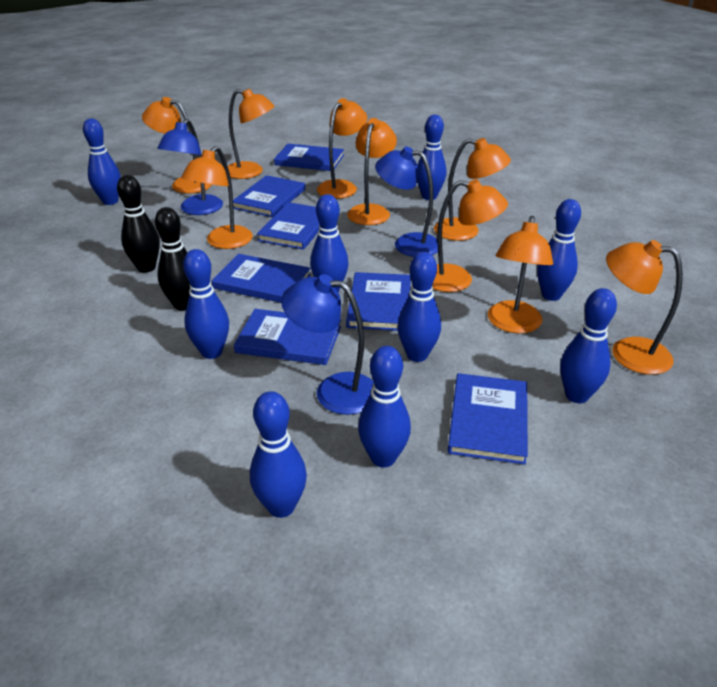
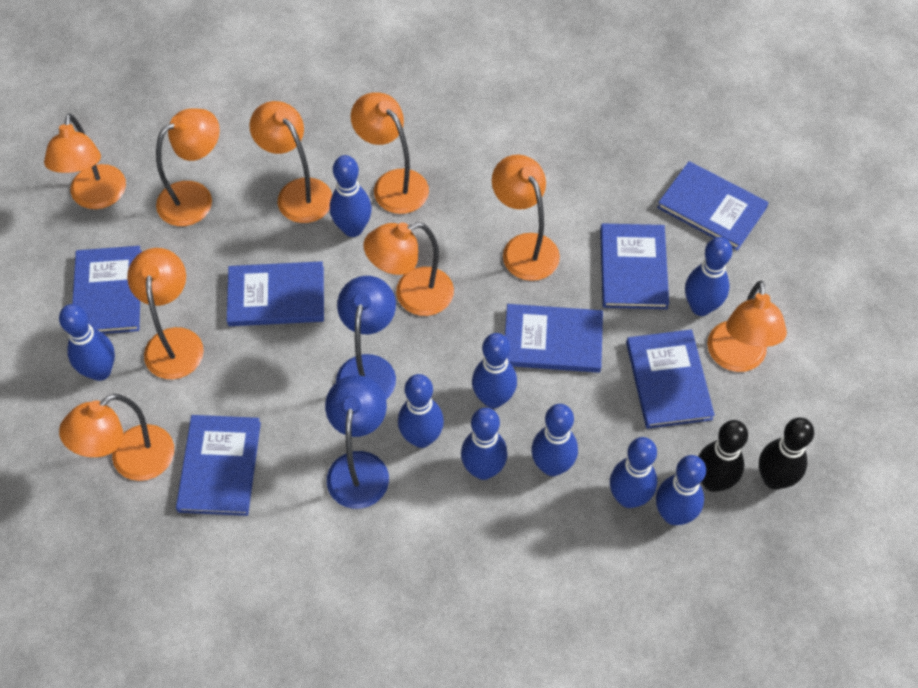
blue lamp: 3 -> 2

